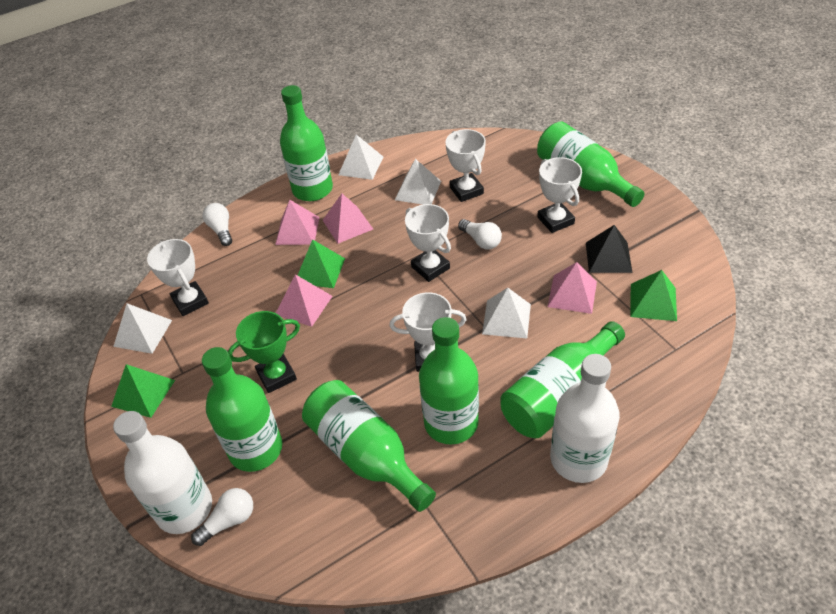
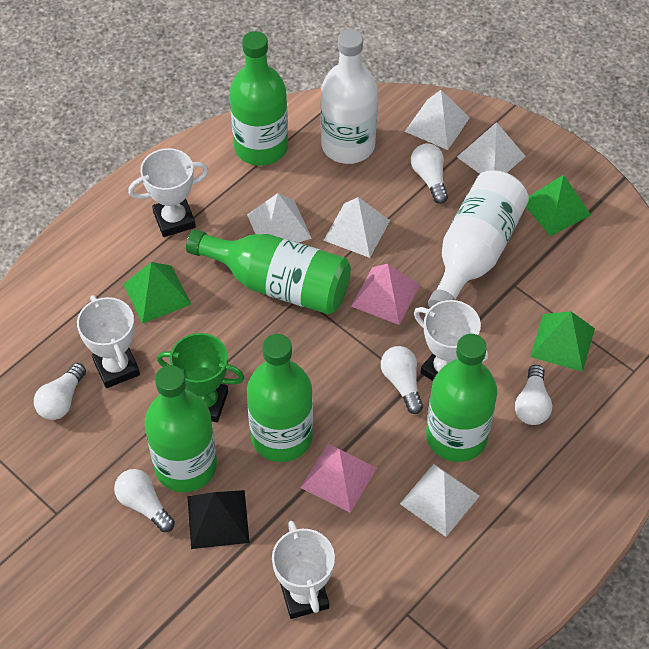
green bottle: 6 -> 5
pink pyramid: 4 -> 2
white light bulb: 3 -> 5
white pyramid: 4 -> 5
white trophy: 5 -> 4

